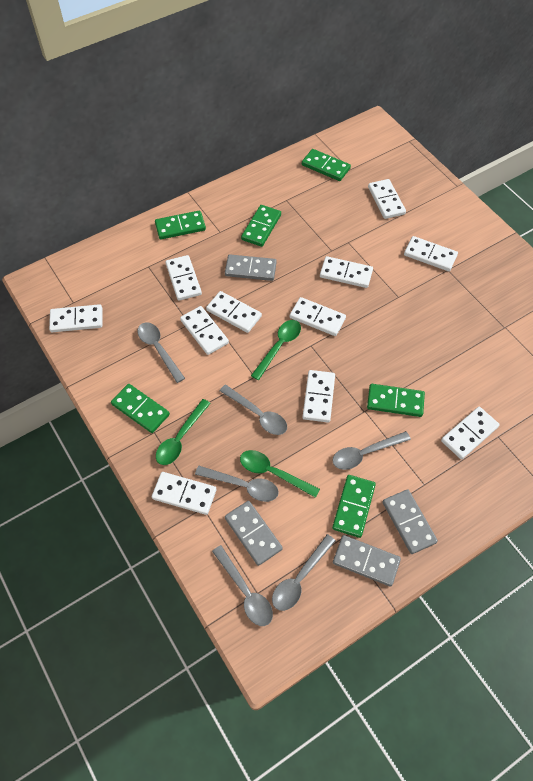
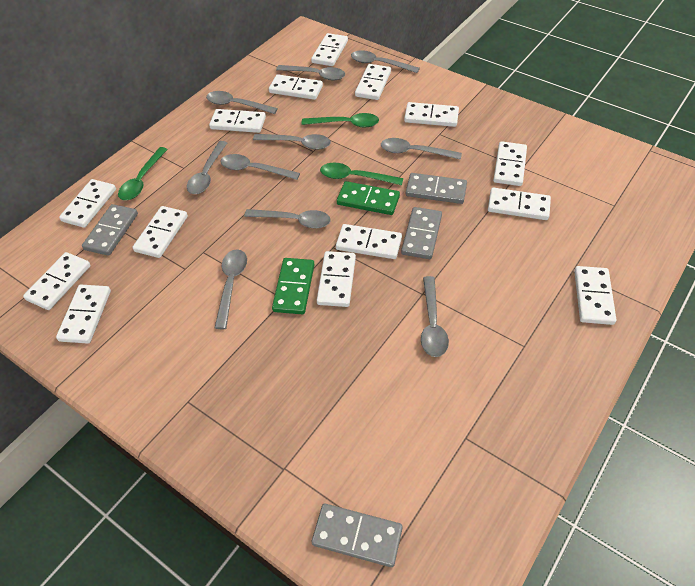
green domino: 6 -> 2
grey spoon: 6 -> 10
white domino: 11 -> 14

